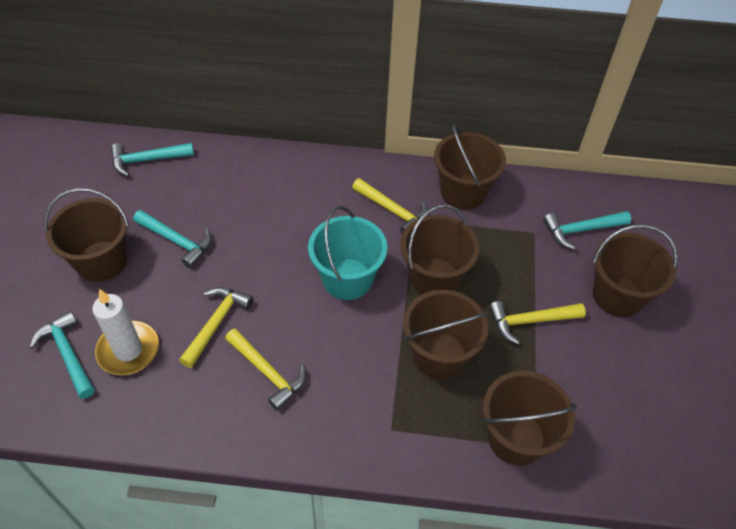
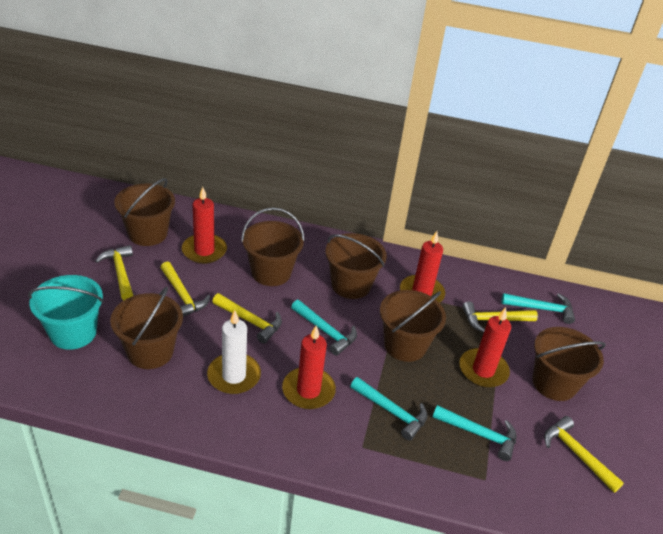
red candle: 0 -> 4
yellow hammer: 4 -> 5

